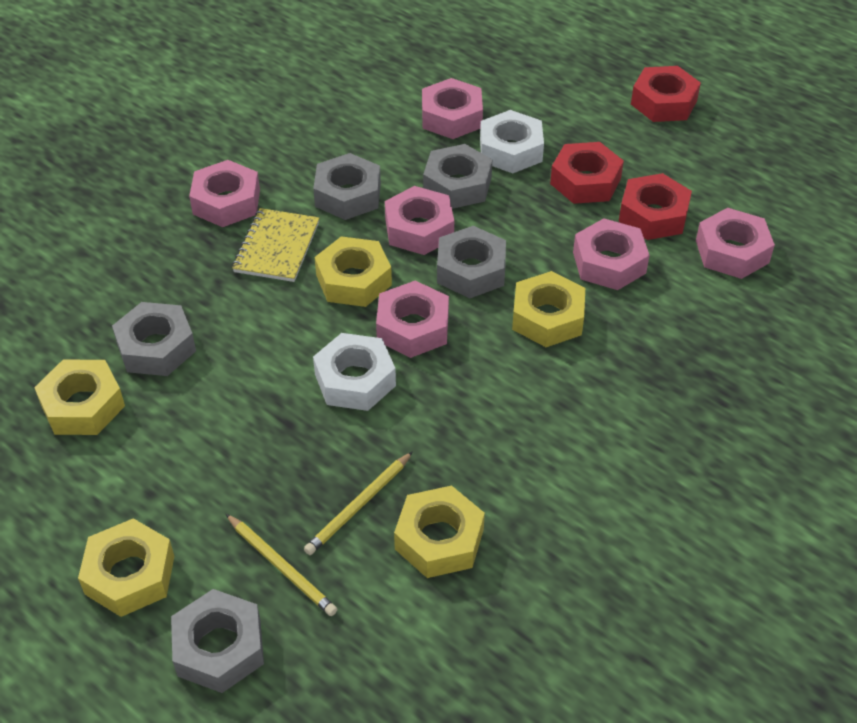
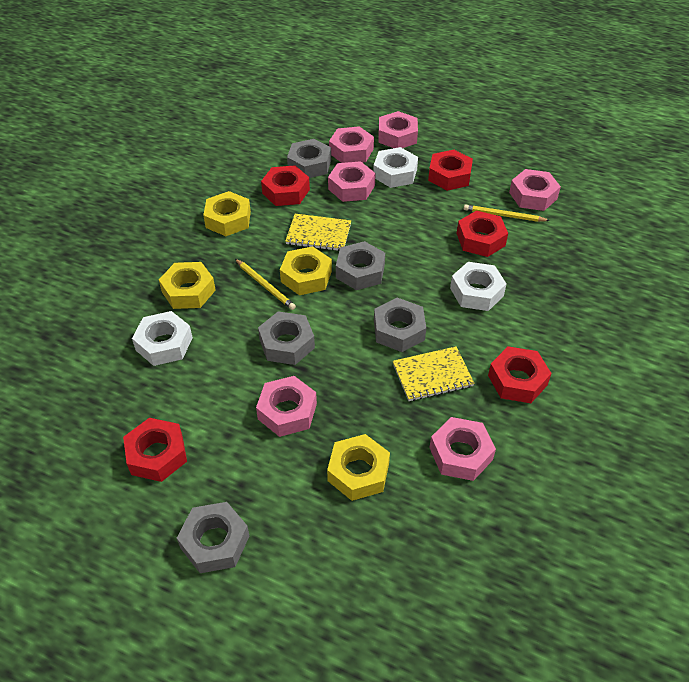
red nut: 3 -> 5
white nut: 2 -> 3
yellow notebook: 1 -> 2
yellow nut: 5 -> 4

